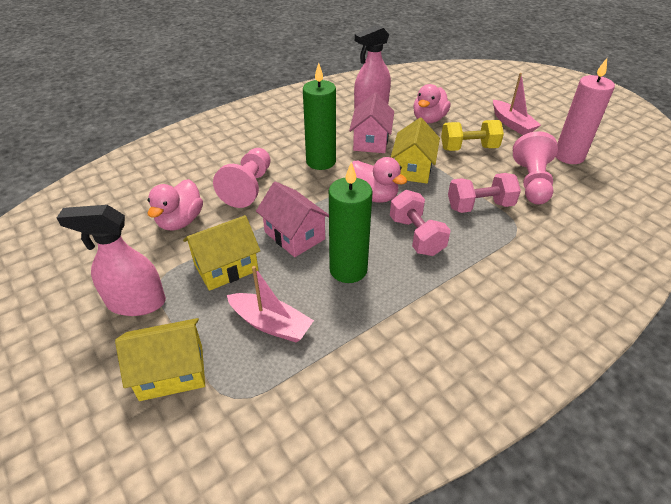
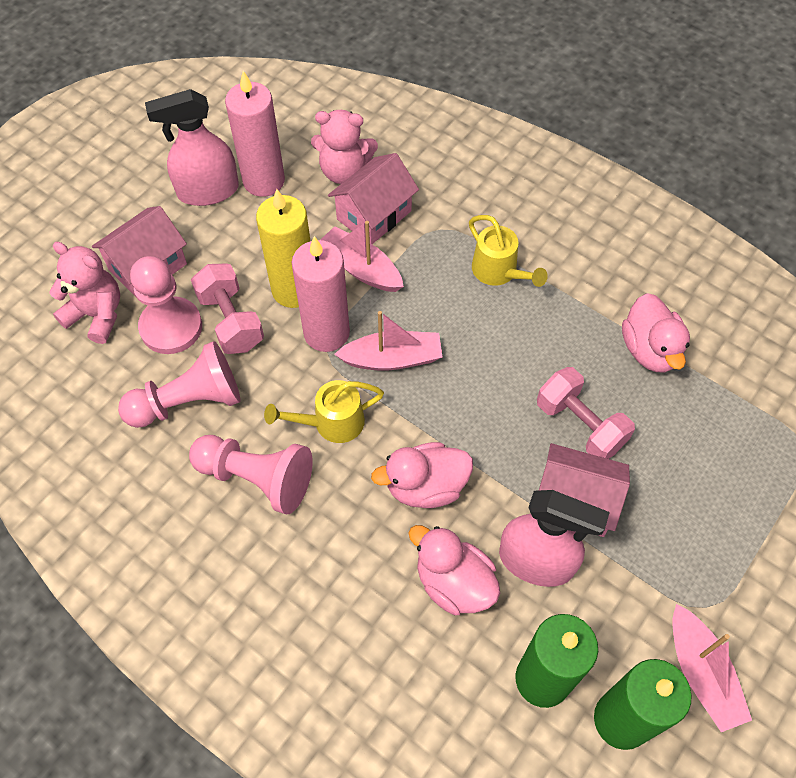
pink boat: 2 -> 3
pink candle: 1 -> 2
pink house: 2 -> 3
pink pawn: 2 -> 3
pink teddy bear: 0 -> 2
yellow candle: 0 -> 1
yellow dumbbell: 1 -> 0
yellow house: 3 -> 0
yellow watering can: 0 -> 2

